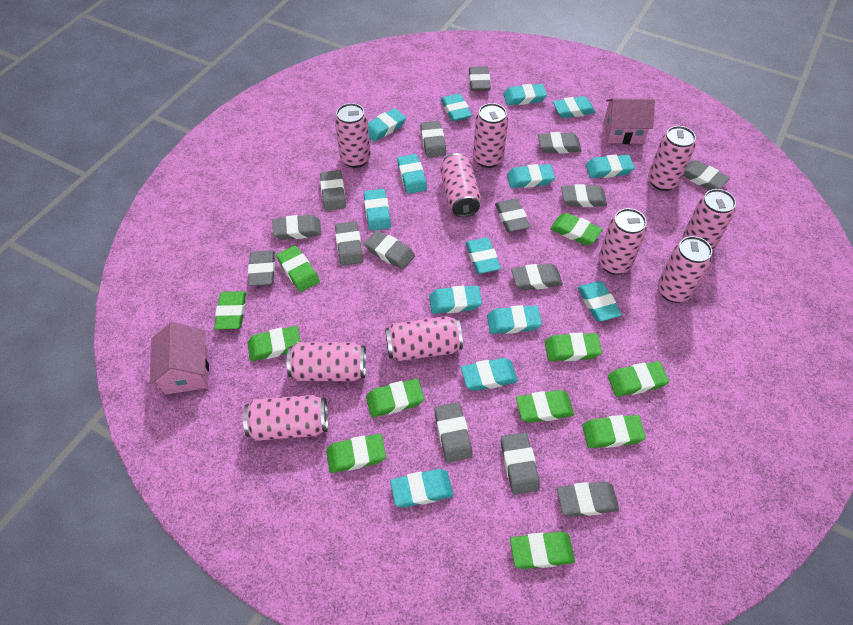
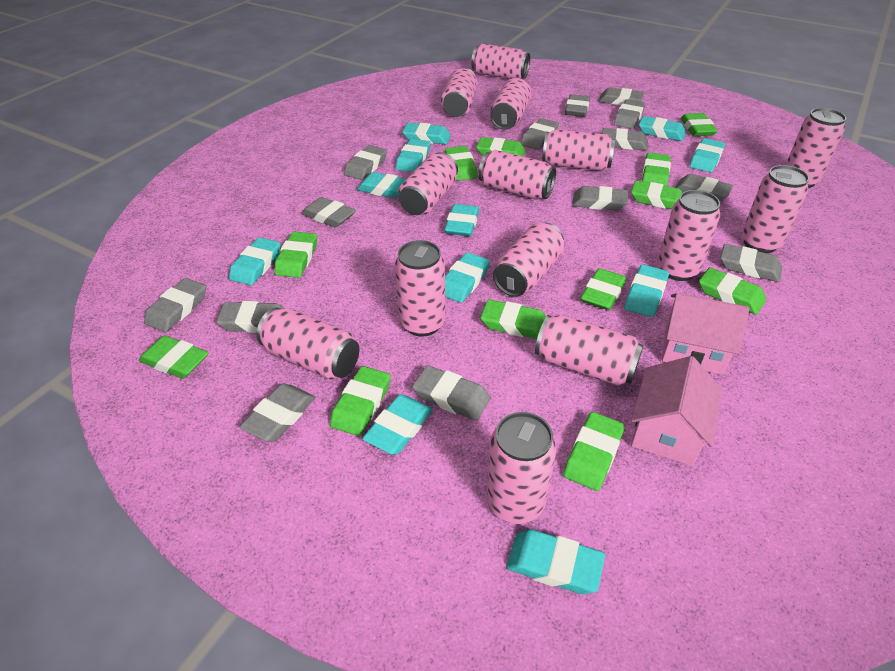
green eraser: 11 -> 12
grey eraser: 15 -> 14
pink can: 10 -> 14
turquoise eraser: 14 -> 11

